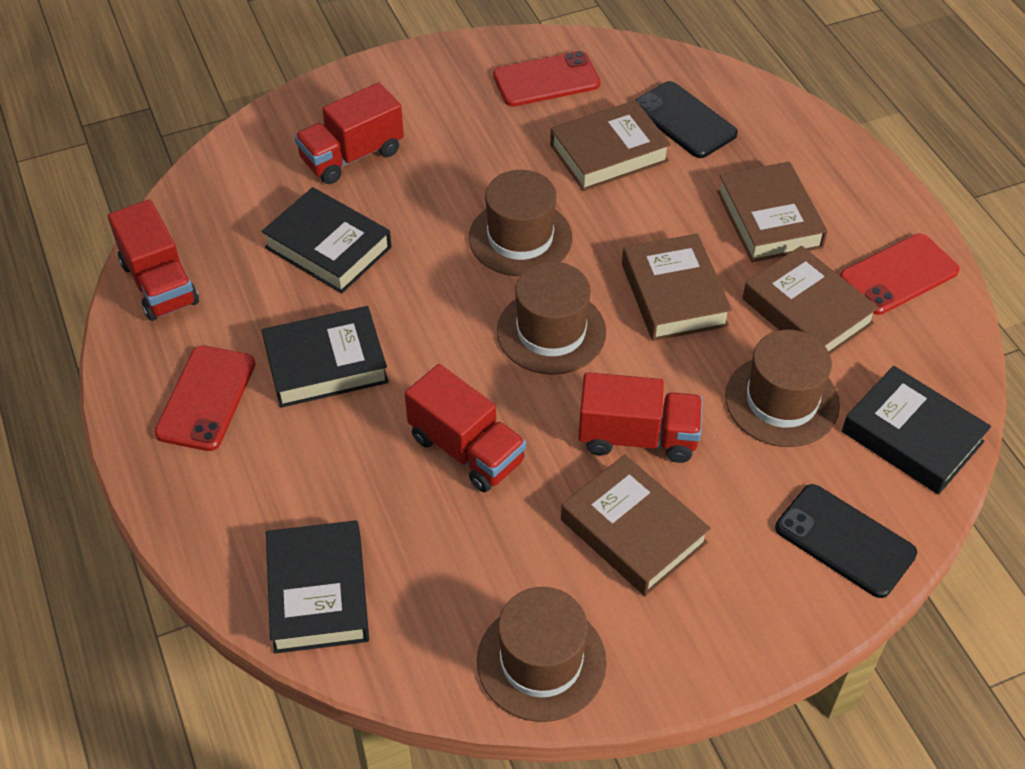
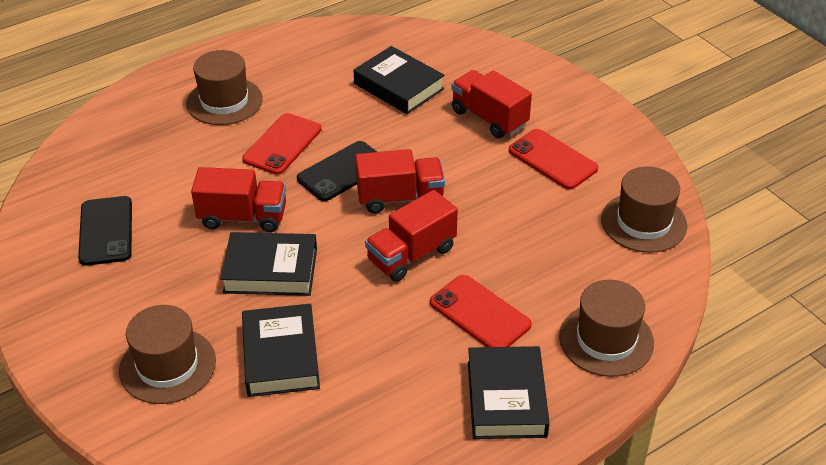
brown book: 5 -> 0

